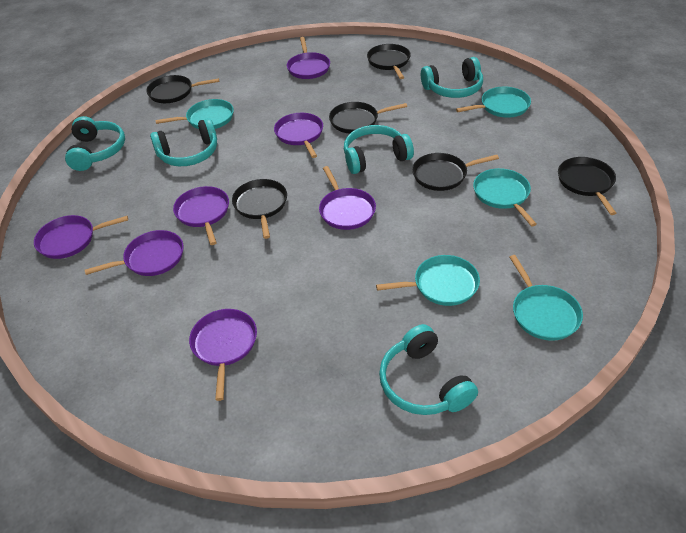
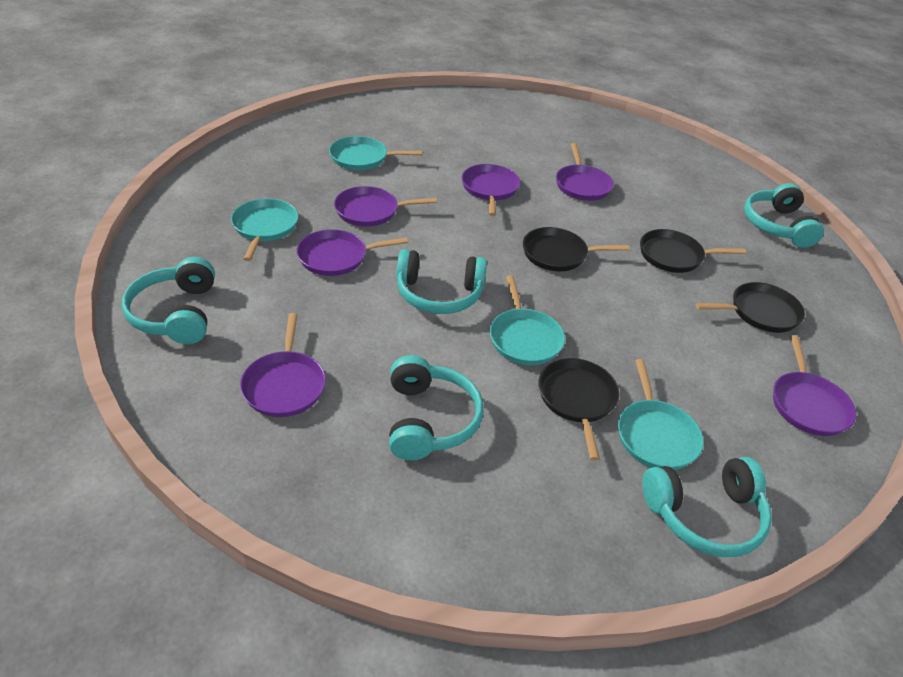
black pan: 6 -> 4
purple pan: 7 -> 6
turquoise pan: 5 -> 4

